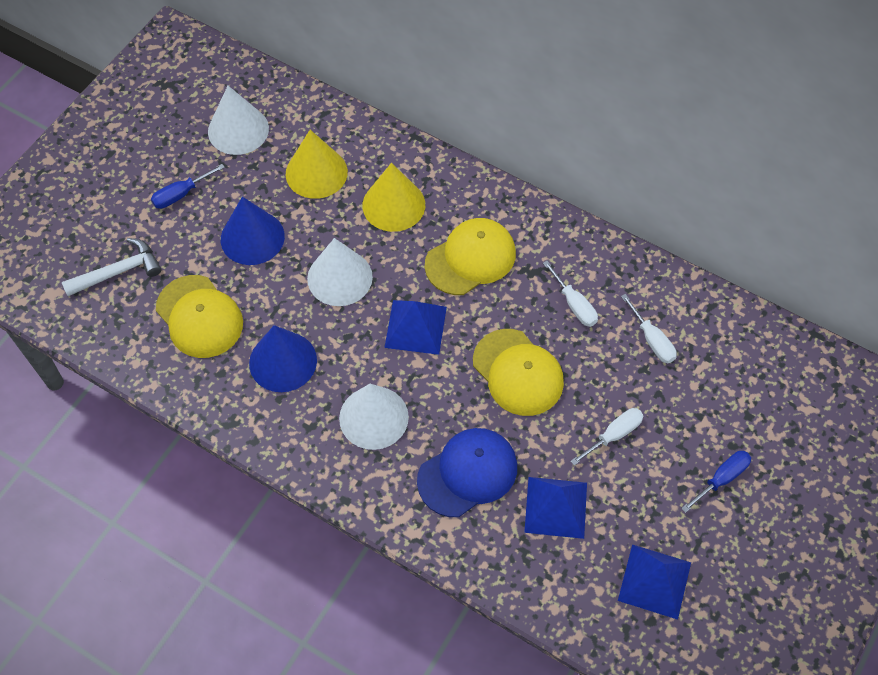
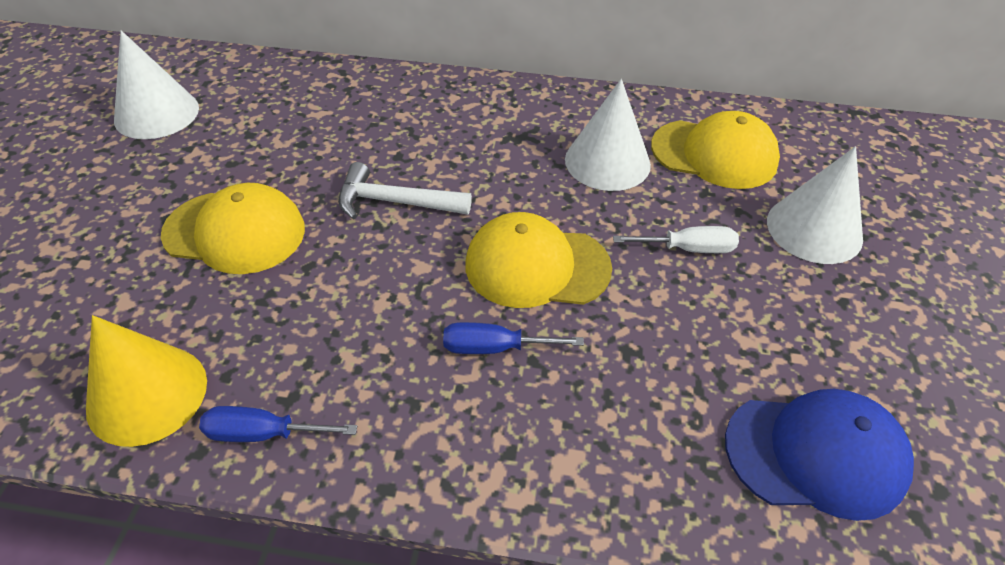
blue cone: 2 -> 0
blue pyramid: 3 -> 0
white screwdriver: 3 -> 1
yellow cone: 2 -> 1

